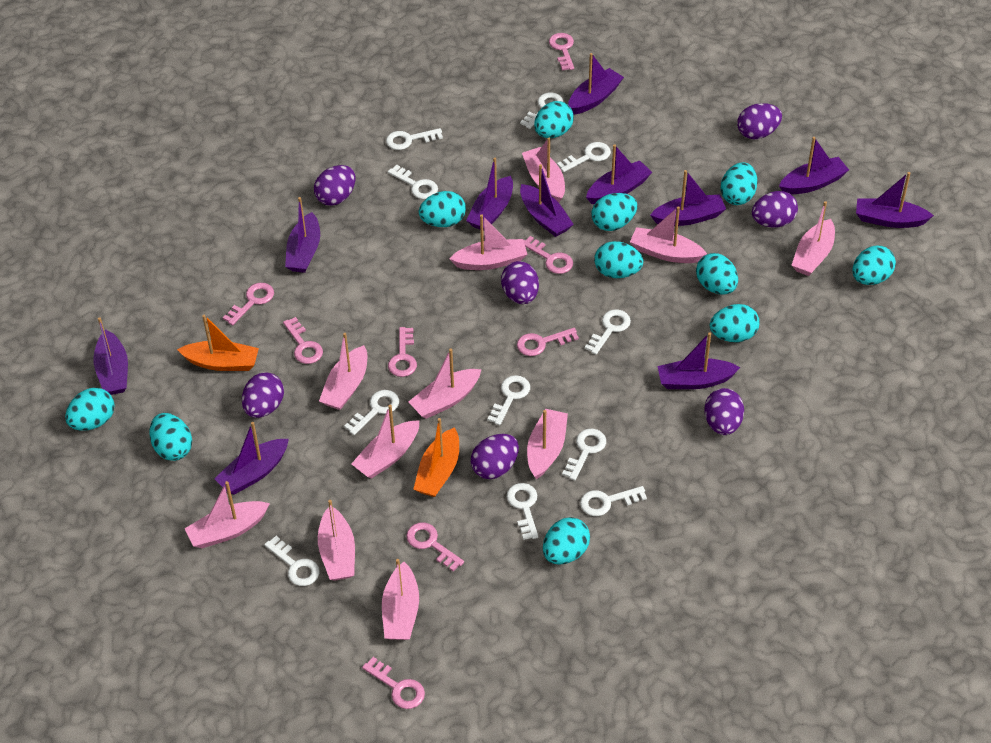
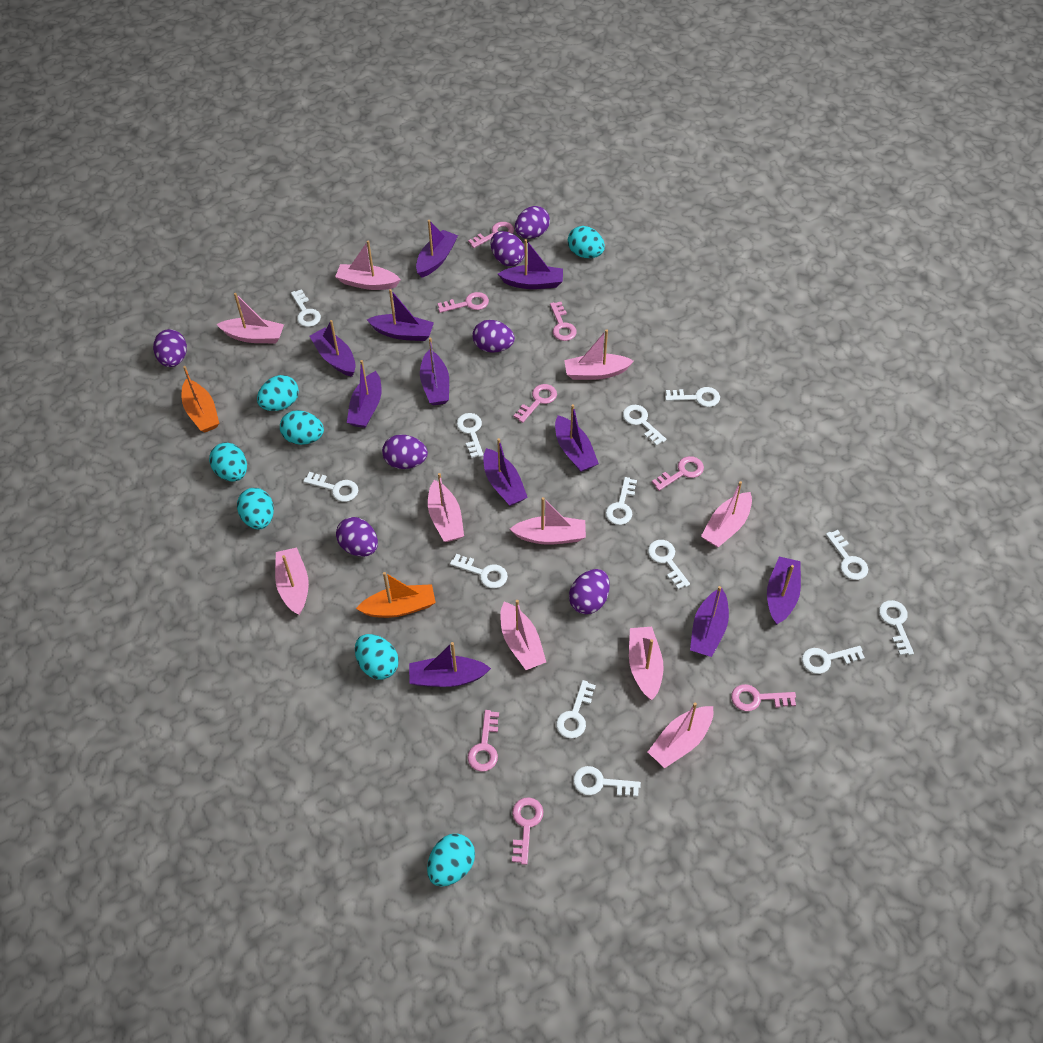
pink boat: 11 -> 10
turquoise egg: 11 -> 7
white key: 11 -> 13

